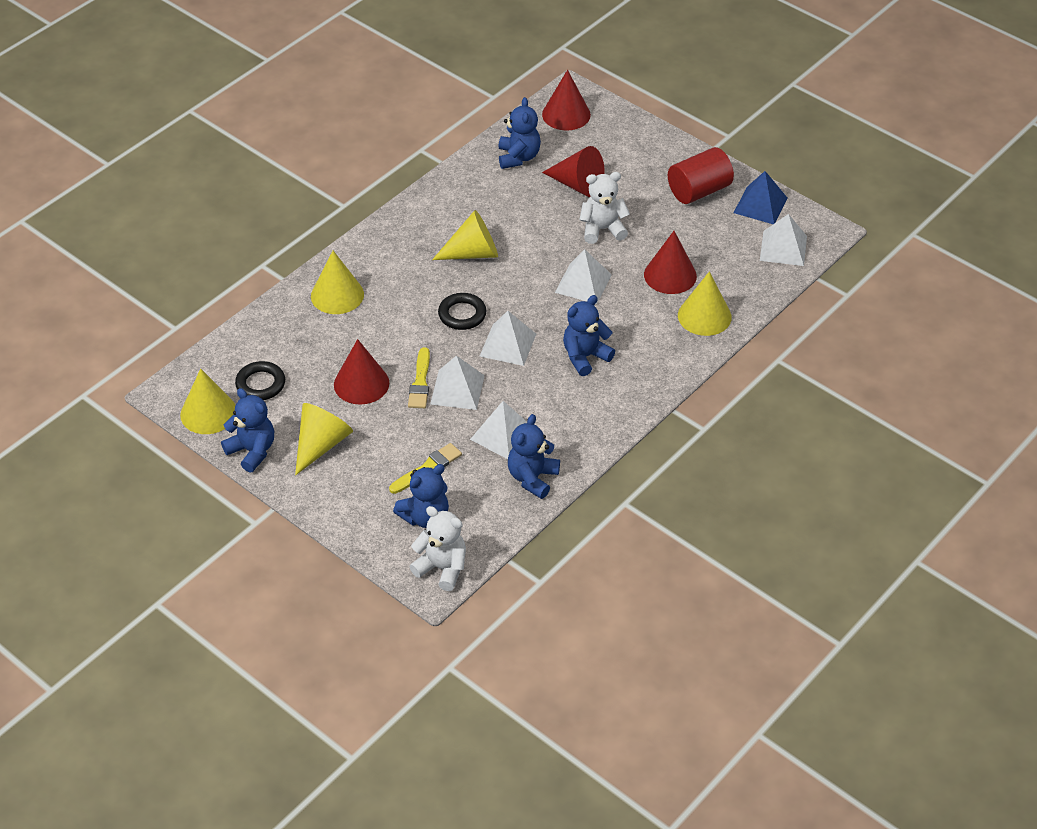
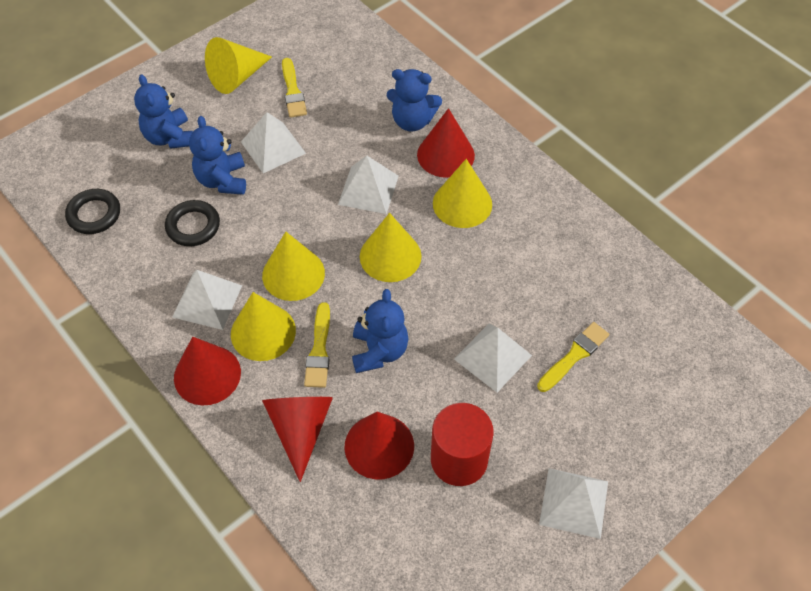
blue pyramid: 1 -> 0
blue teddy bear: 5 -> 4
white teddy bear: 2 -> 0
yellow brush: 2 -> 3

